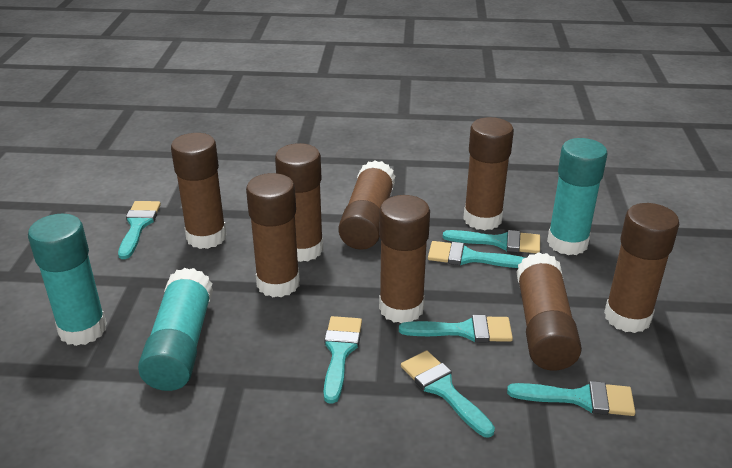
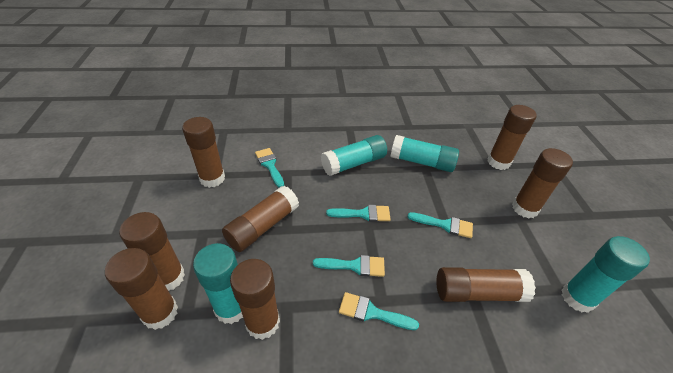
turquoise brush: 7 -> 5
turquoise glue stick: 3 -> 4

